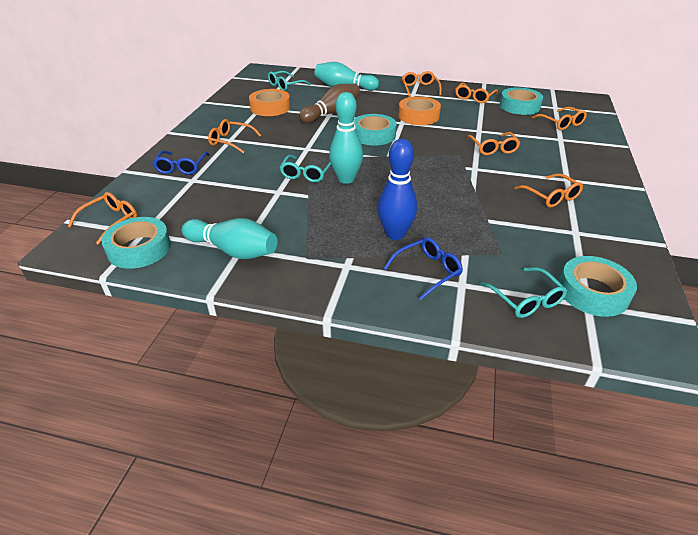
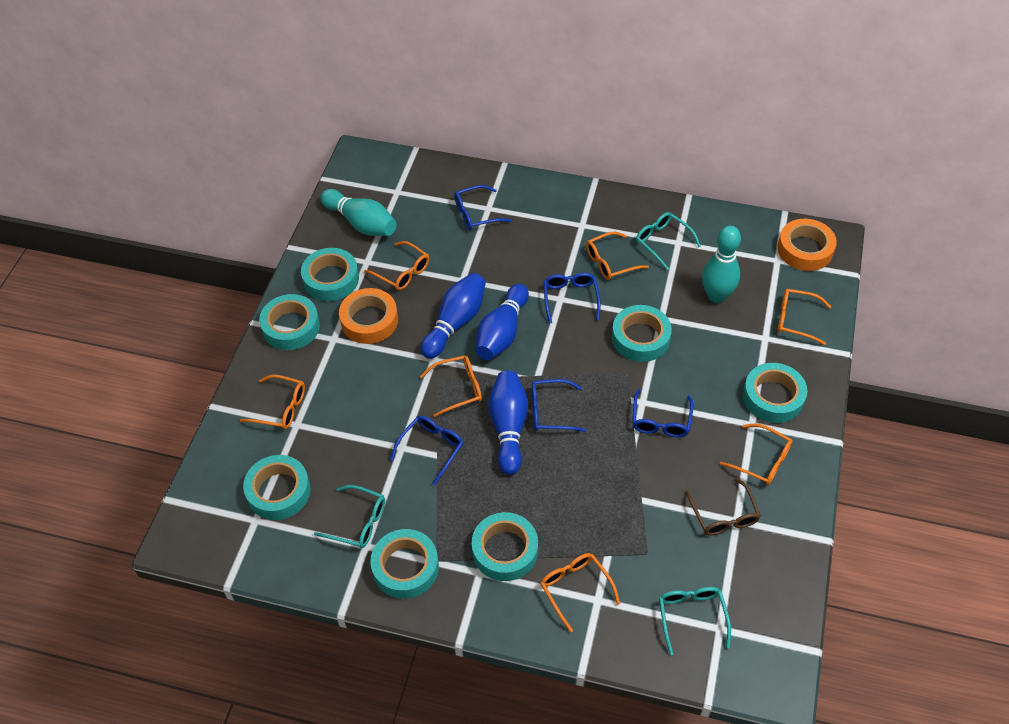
blue bowling pin: 1 -> 3
blue glasses: 2 -> 5
brown bowling pin: 1 -> 0
brown glasses: 0 -> 1
turquoise bowling pin: 3 -> 2
turquoise tape: 4 -> 7

